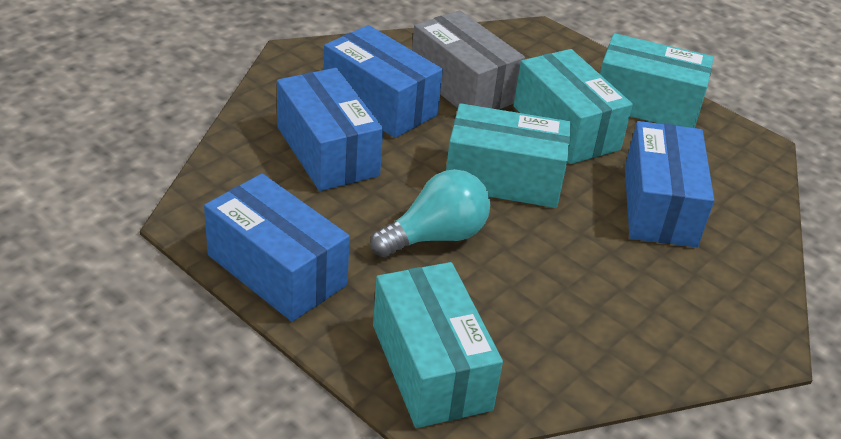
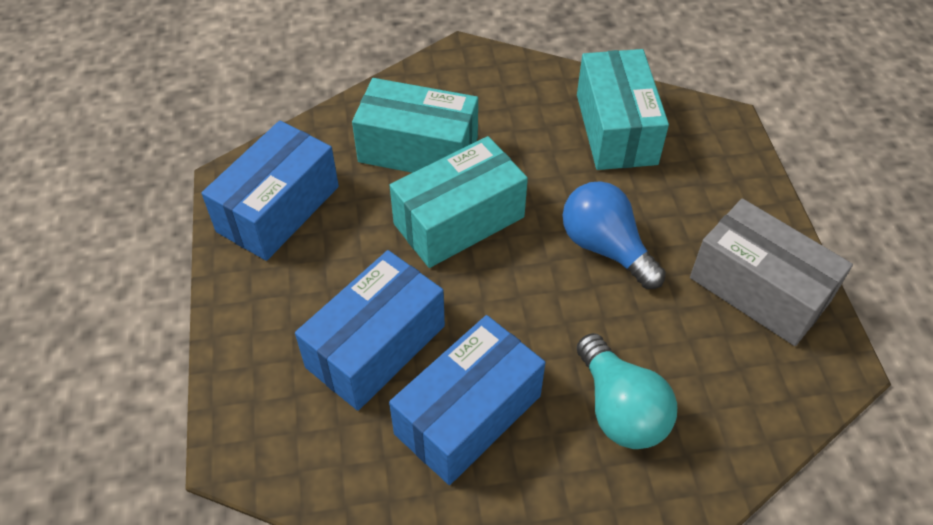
blue box: 4 -> 3
blue light bulb: 0 -> 1
turquoise box: 4 -> 3

